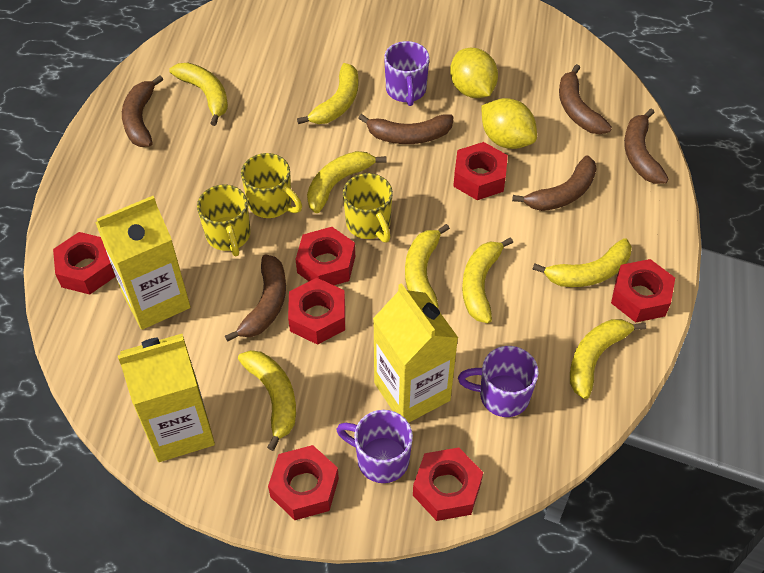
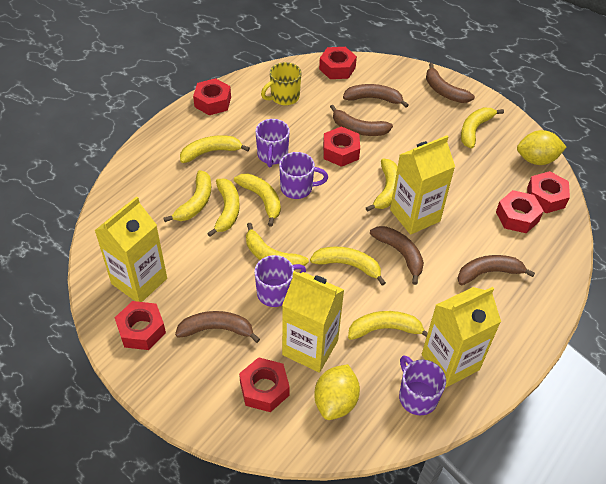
purple mug: 3 -> 4
yellow banana: 8 -> 9
yellow carton: 3 -> 4
yellow mug: 3 -> 1

